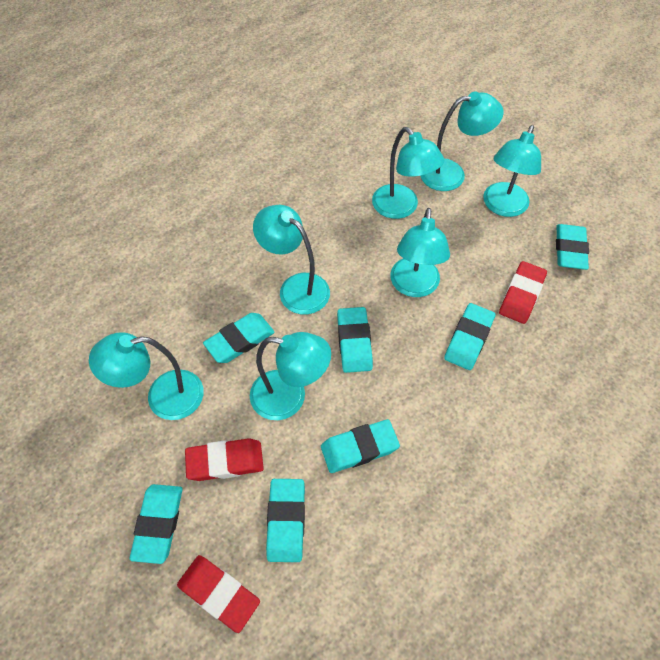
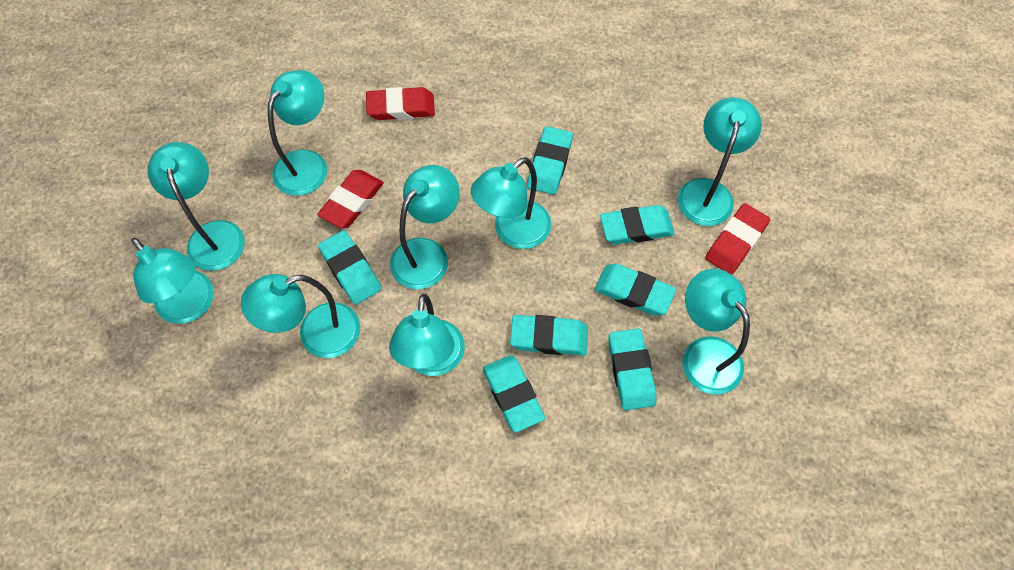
turquoise lamp: 7 -> 9

